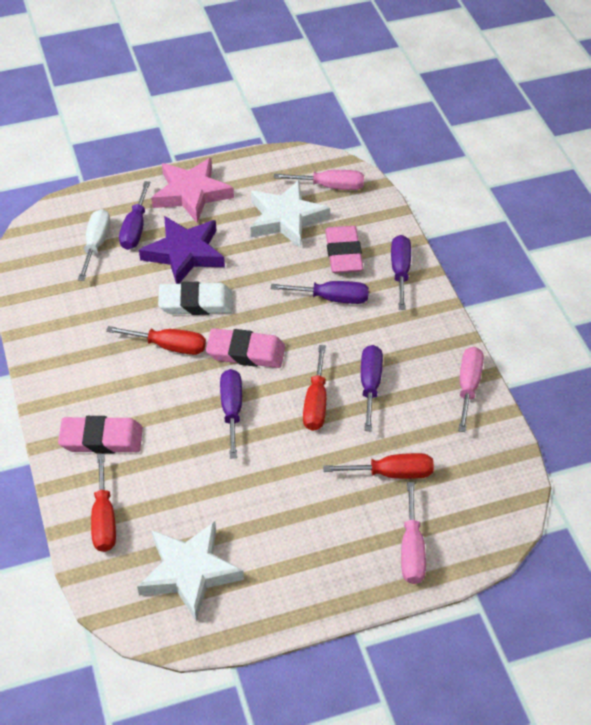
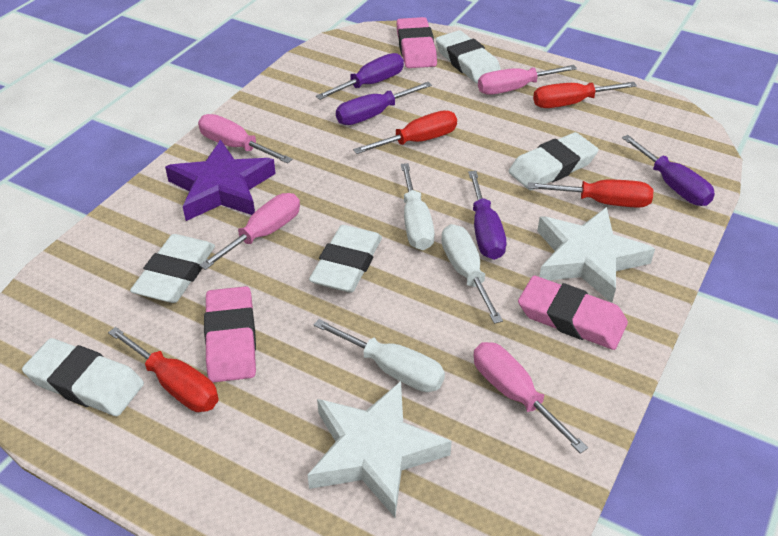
pink screwdriver: 3 -> 4
pink star: 1 -> 0
purple screwdriver: 5 -> 4
white eraser: 1 -> 5
white screwdriver: 1 -> 3

